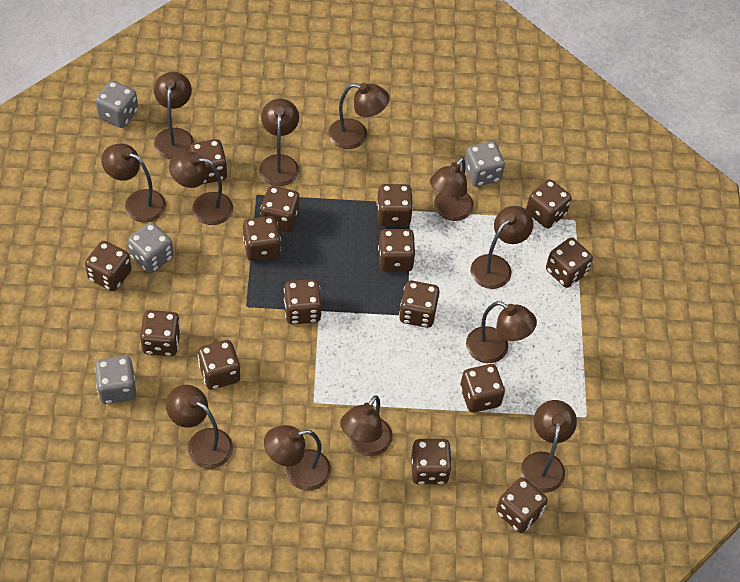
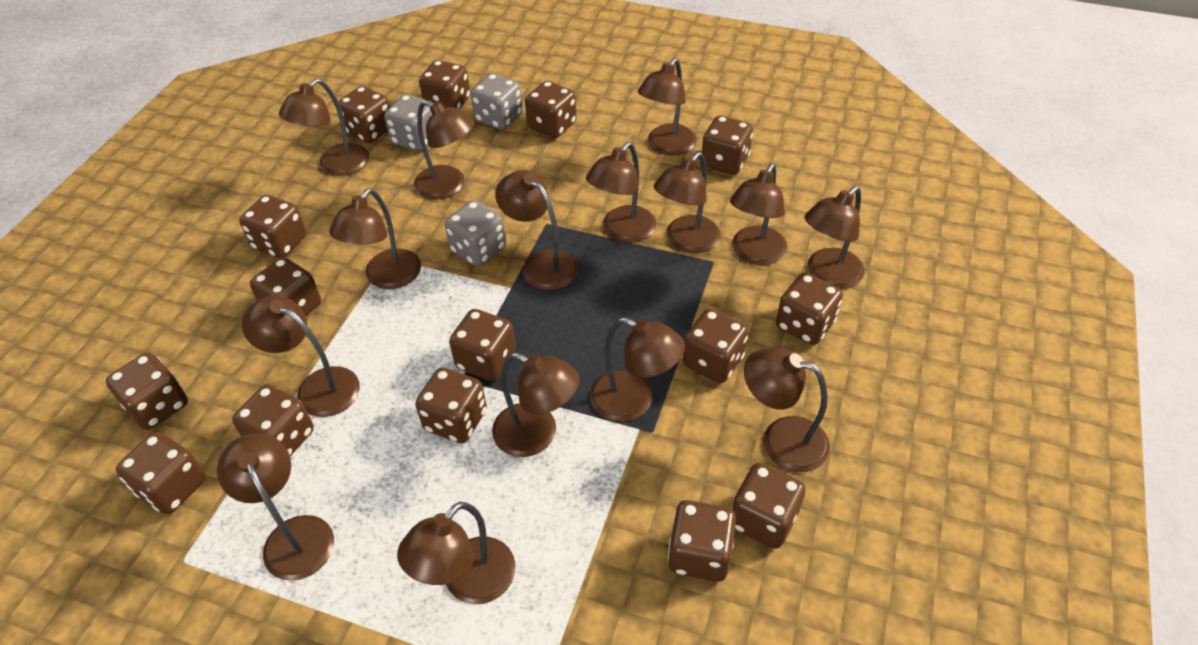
brown lamp: 12 -> 15
grey dice: 4 -> 3

